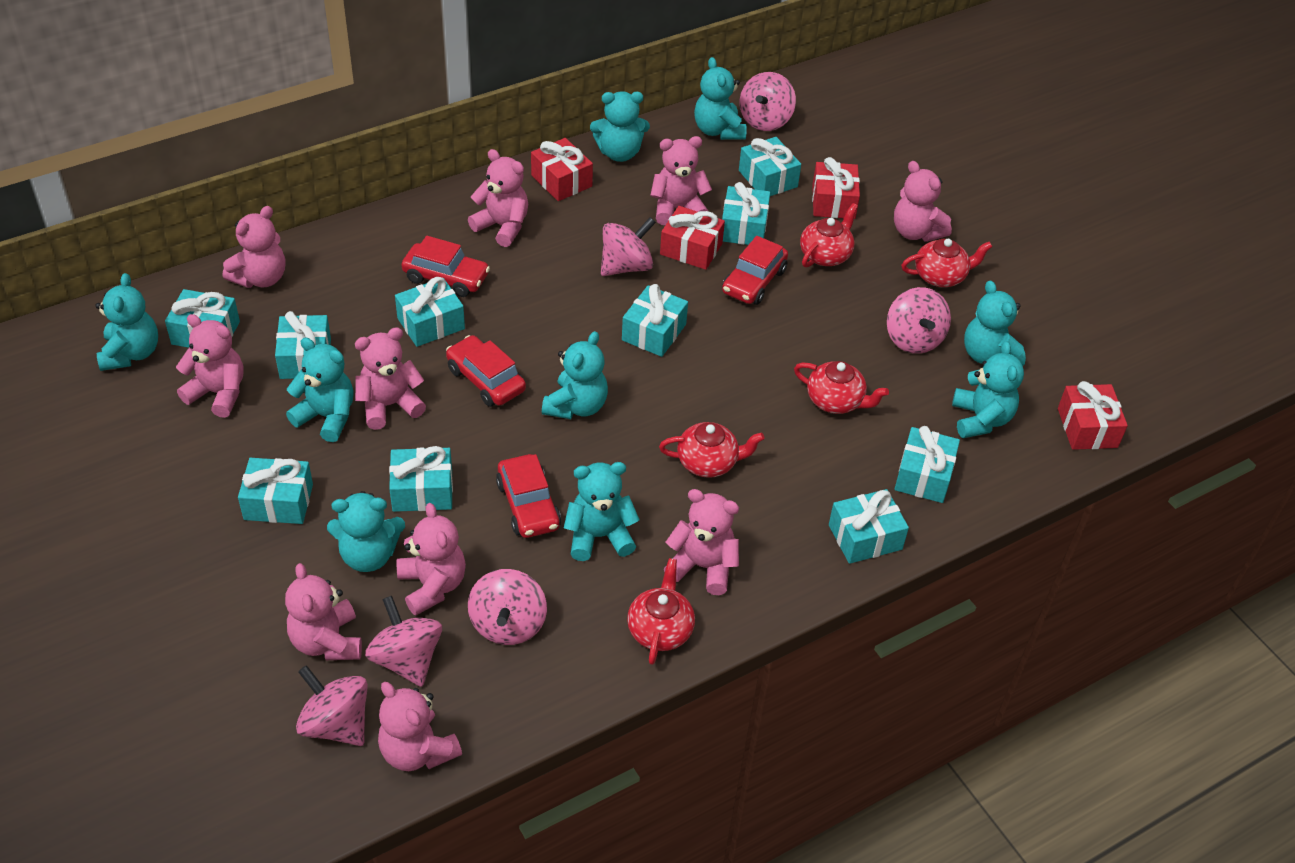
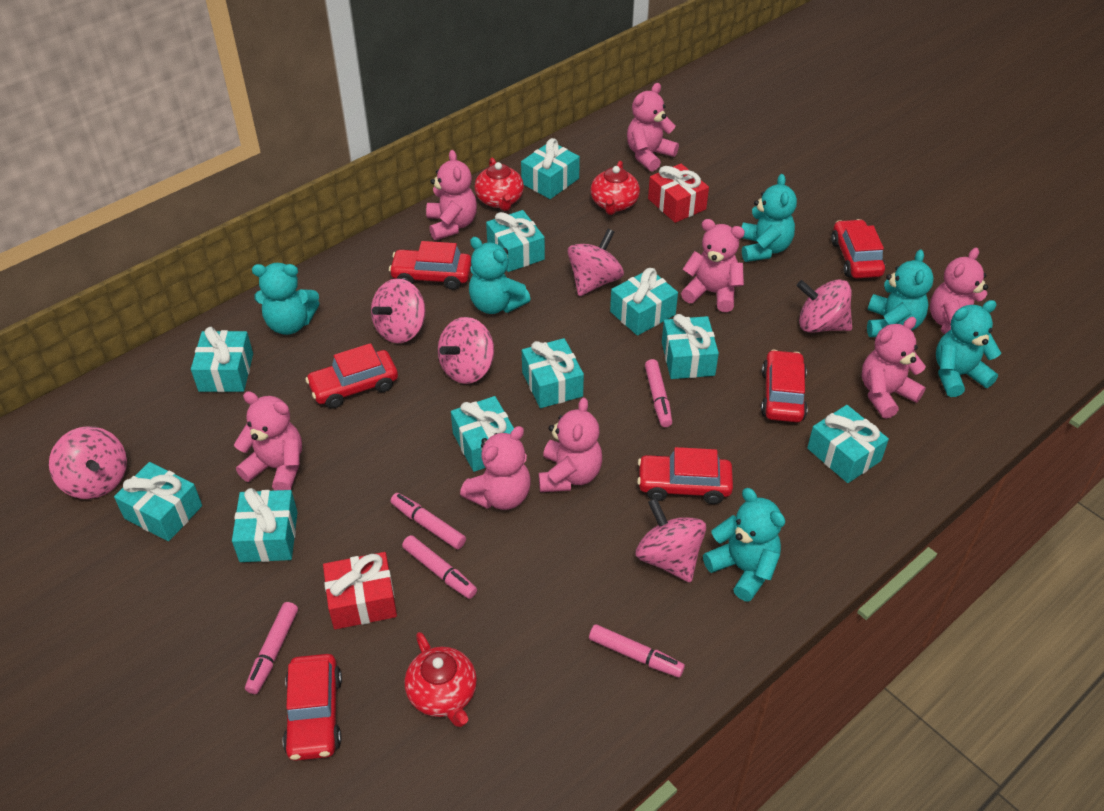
pink marker: 0 -> 5
pink teddy bear: 10 -> 8
red car: 4 -> 6
red gift: 4 -> 2
red teapot: 5 -> 3
turquoise teddy bear: 9 -> 6

